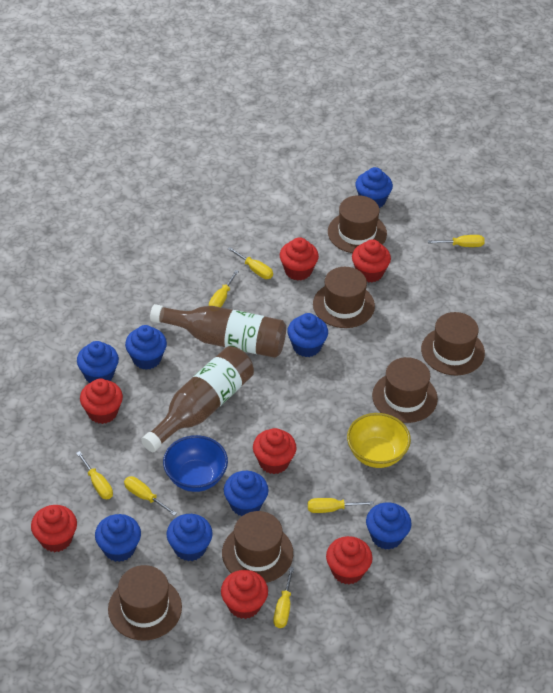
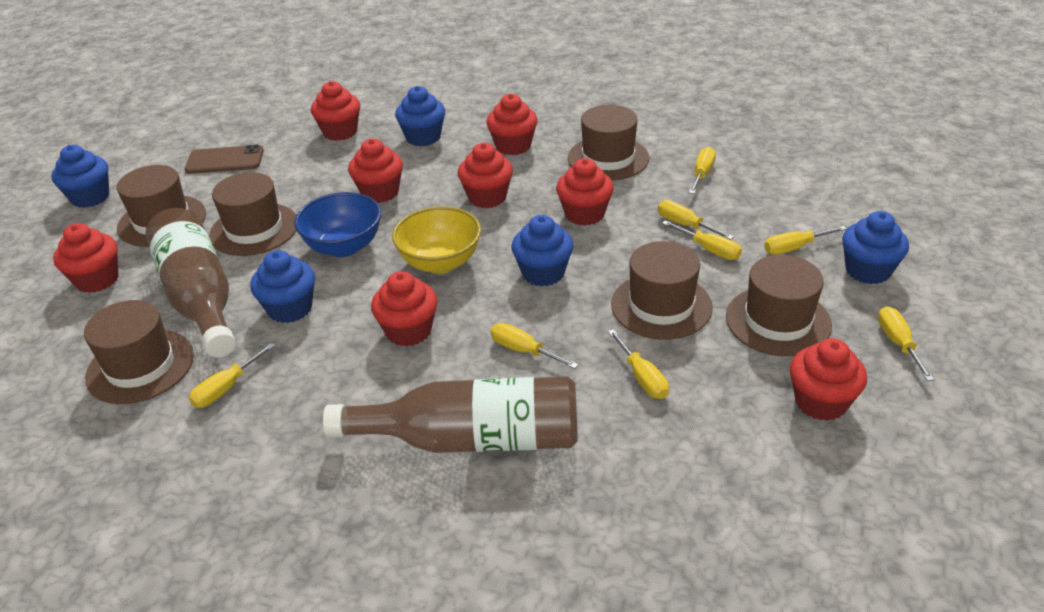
blue cupcake: 8 -> 5
brown phone: 0 -> 1
red cupcake: 7 -> 8
yellow screwdriver: 7 -> 8

